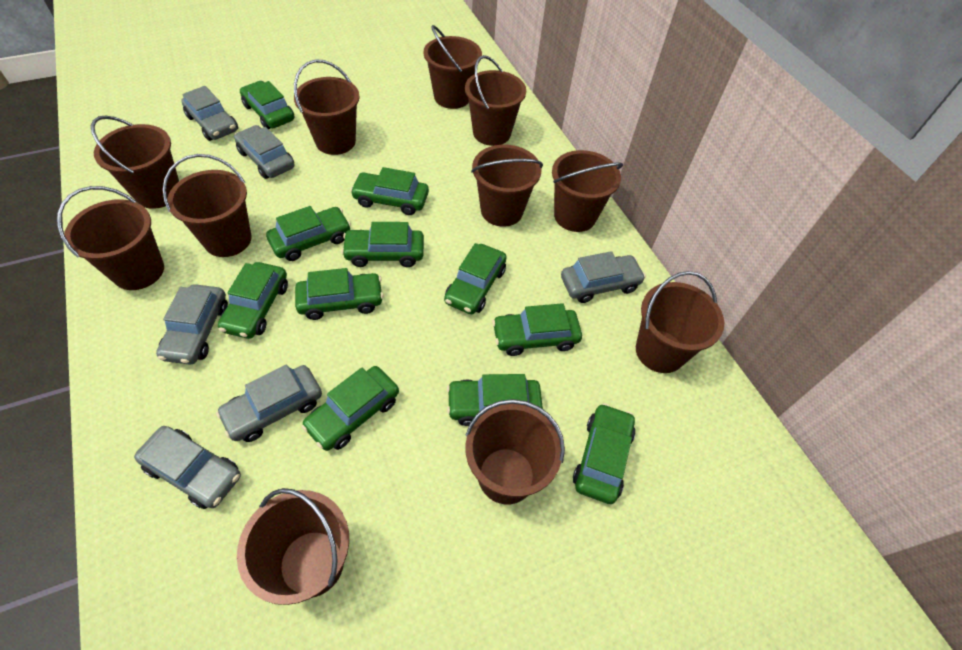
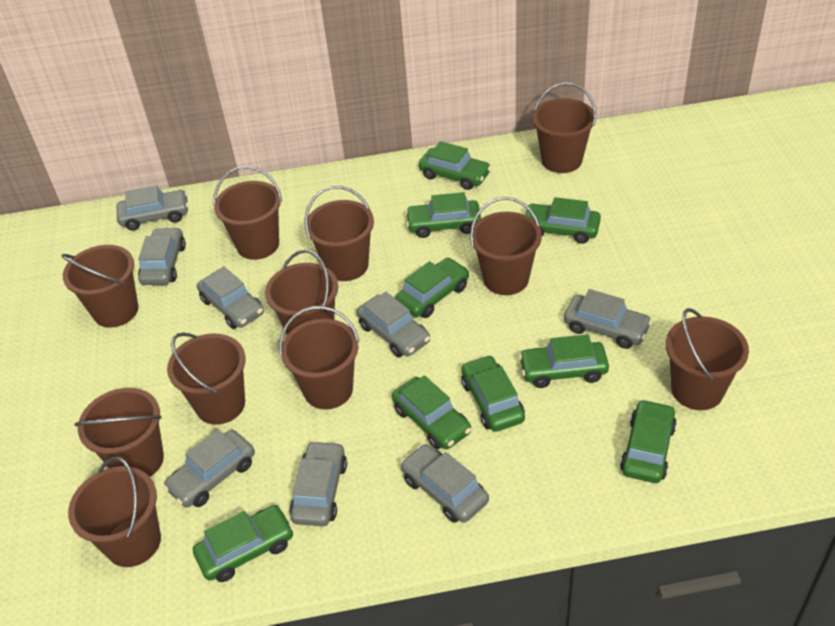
green car: 11 -> 9
grey car: 6 -> 8

